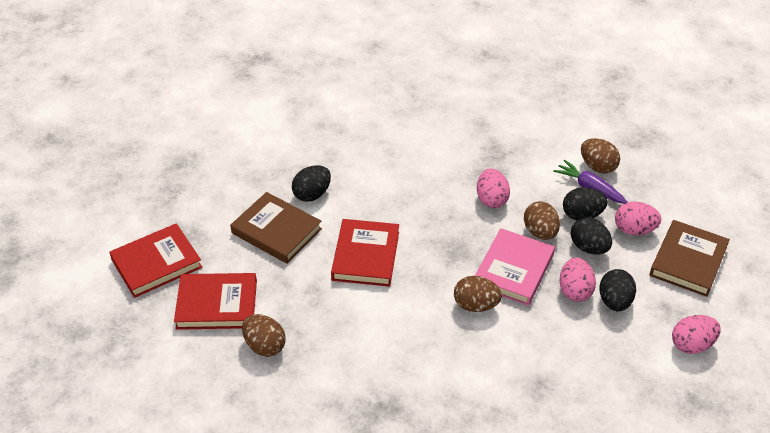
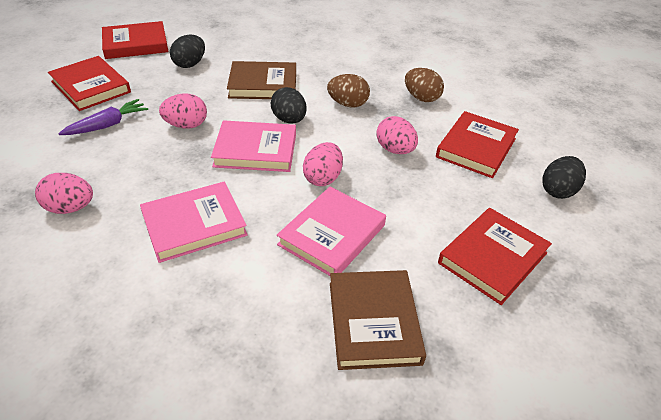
black egg: 4 -> 3
brown egg: 4 -> 2
pink book: 1 -> 3
red book: 3 -> 4

